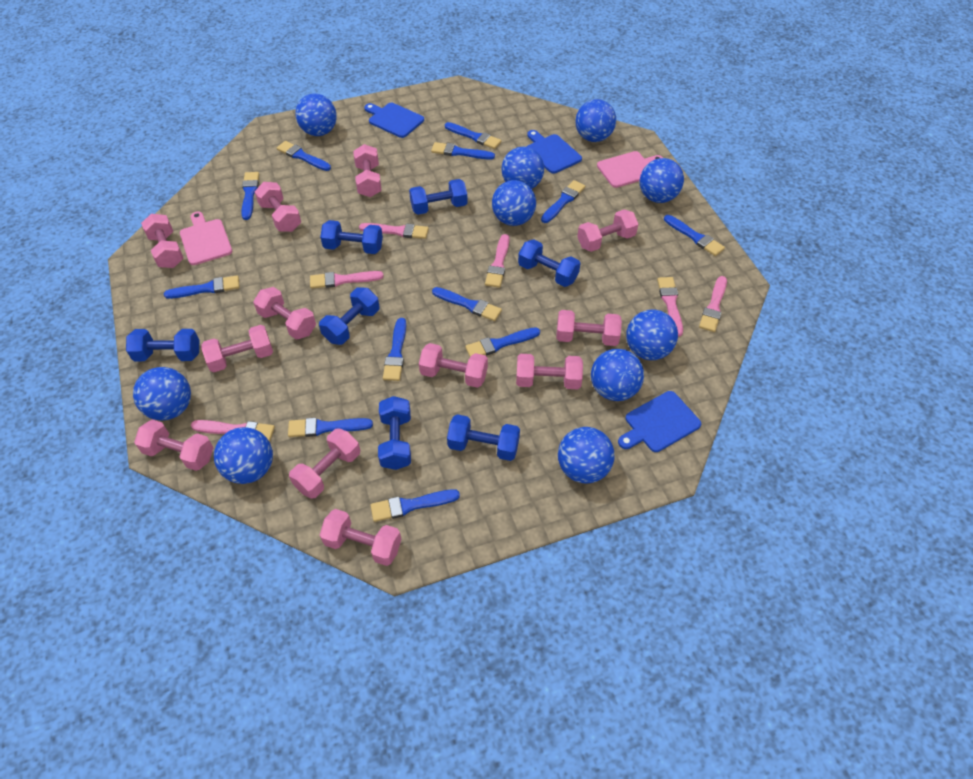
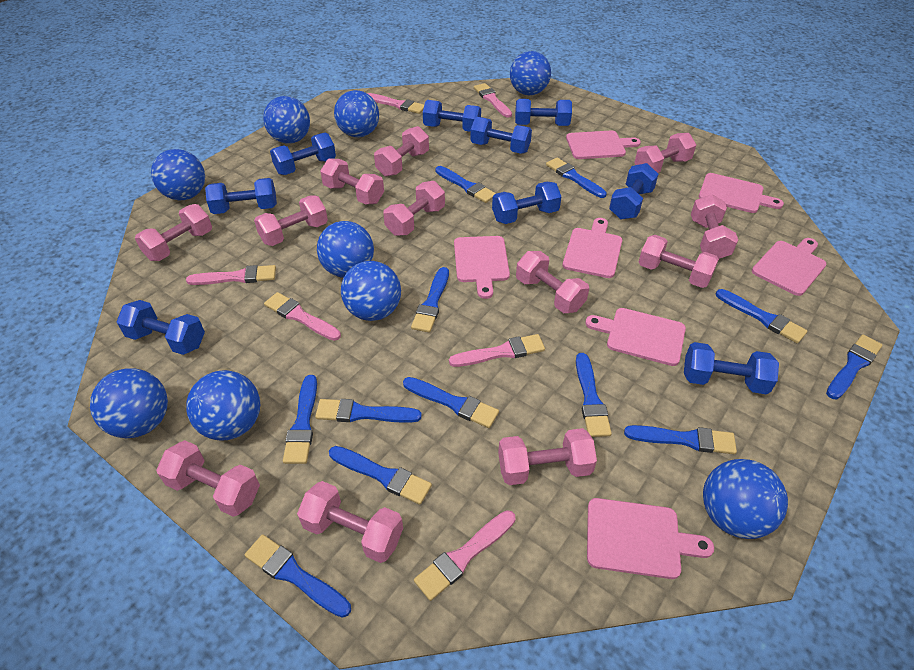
blue ball: 10 -> 9
blue cutting board: 3 -> 0
blue dumbbell: 7 -> 9
pink cutting board: 2 -> 7

